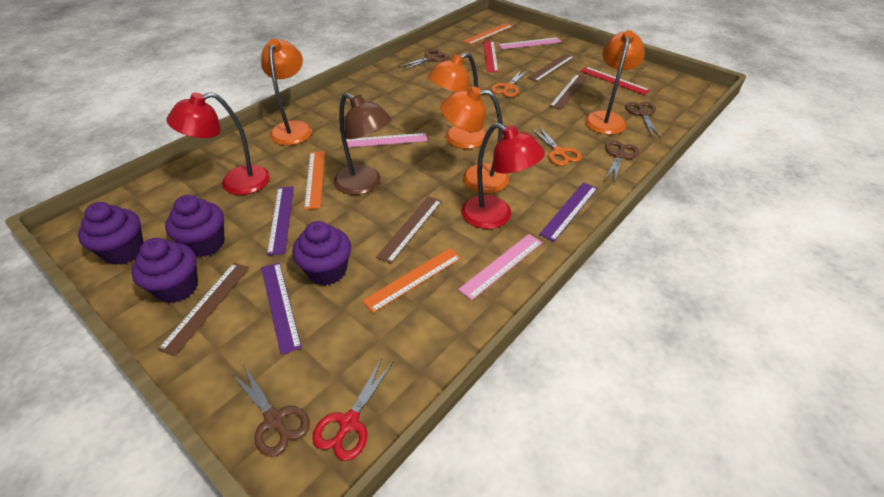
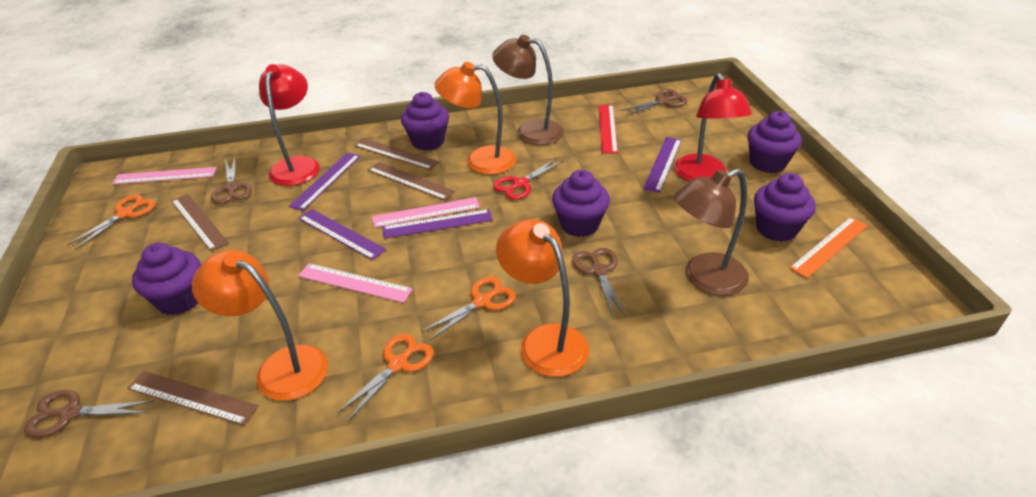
brown lamp: 1 -> 2
orange lamp: 4 -> 3
orange ruler: 3 -> 1
orange scissors: 2 -> 3
purple cupcake: 4 -> 5
purple ruler: 3 -> 4
red ruler: 2 -> 1

